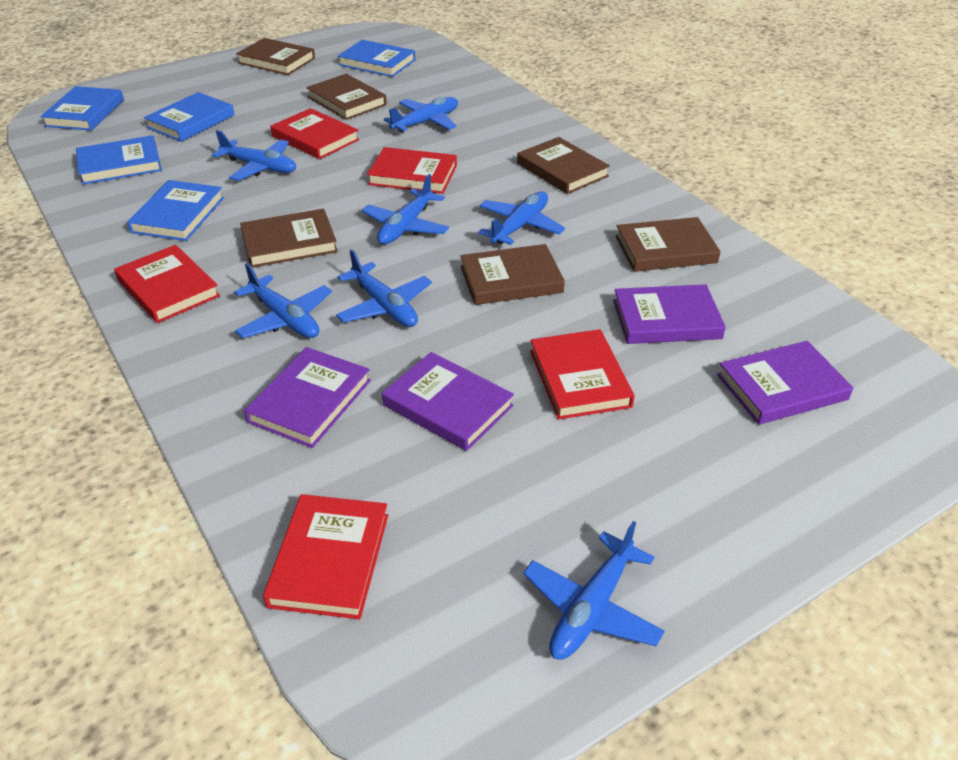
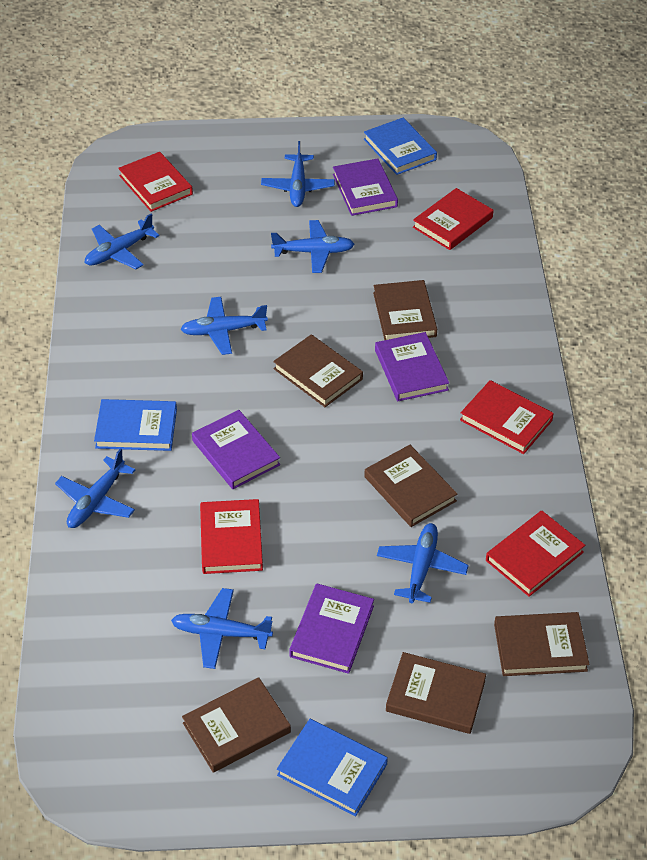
blue book: 5 -> 3

